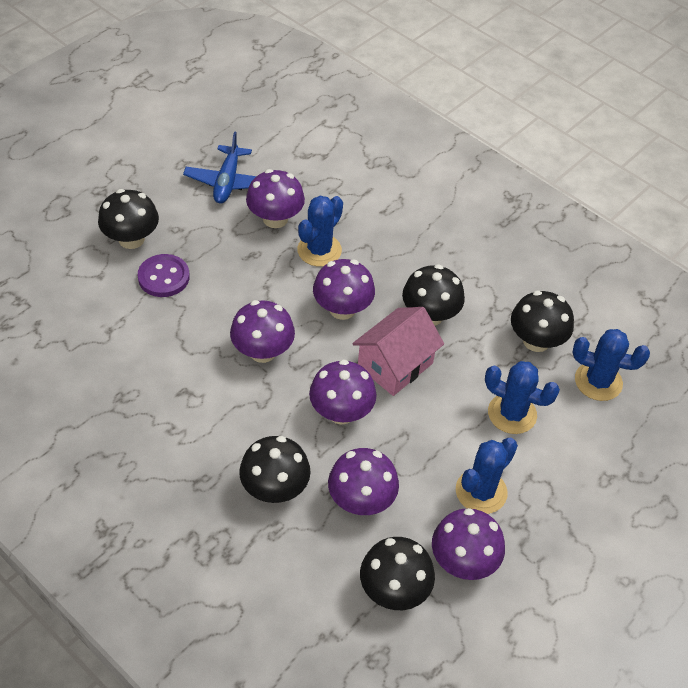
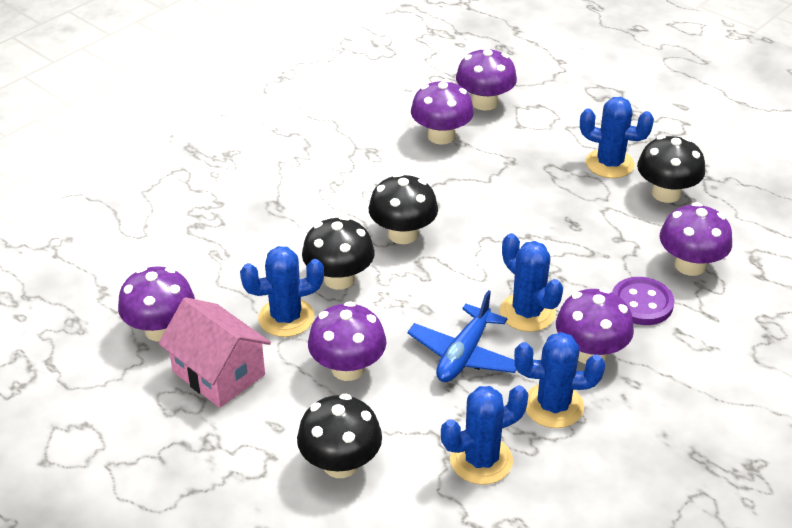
black mushroom: 5 -> 4
blue cactus: 4 -> 5

